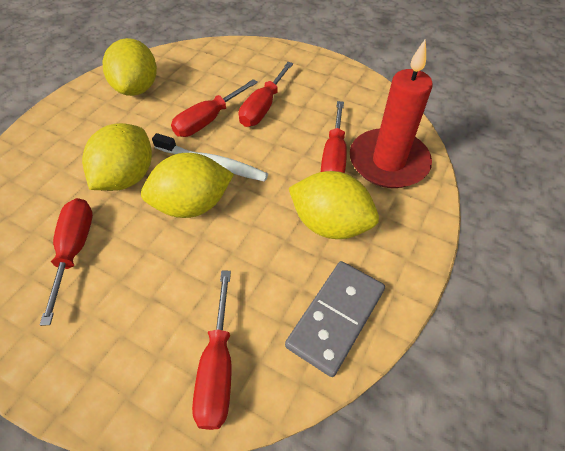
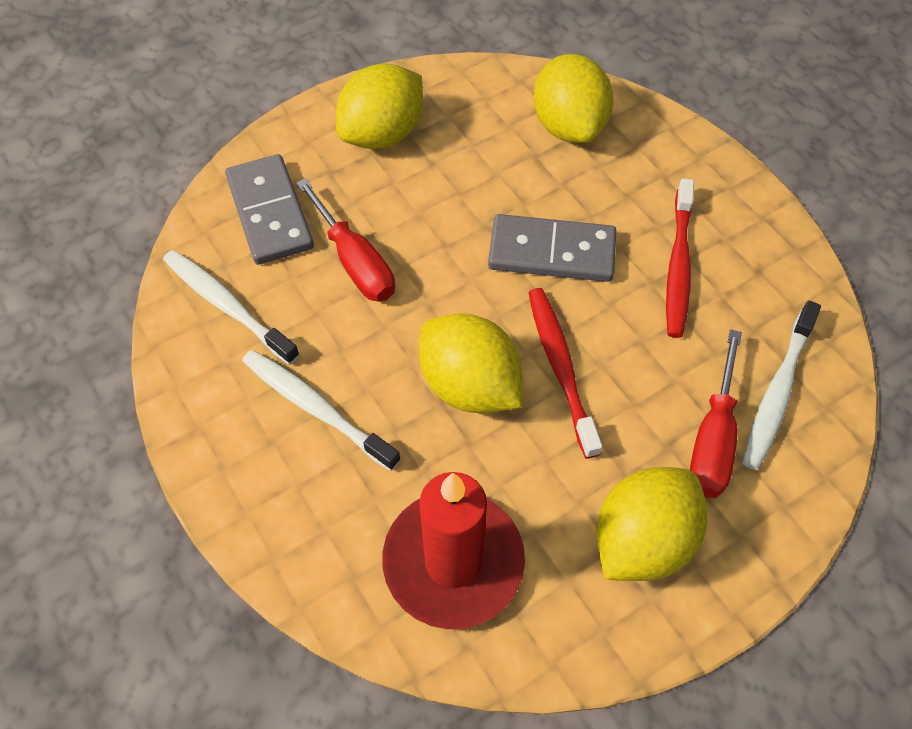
grey domino: 1 -> 2
red screwdriver: 5 -> 2
red toothbrush: 0 -> 2
white toothbrush: 1 -> 3

